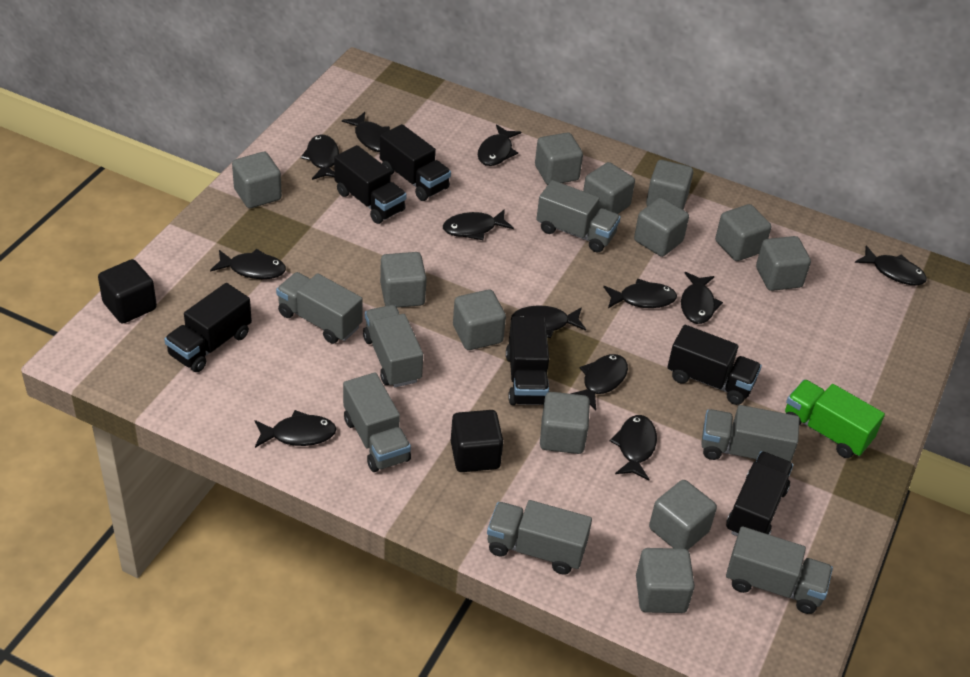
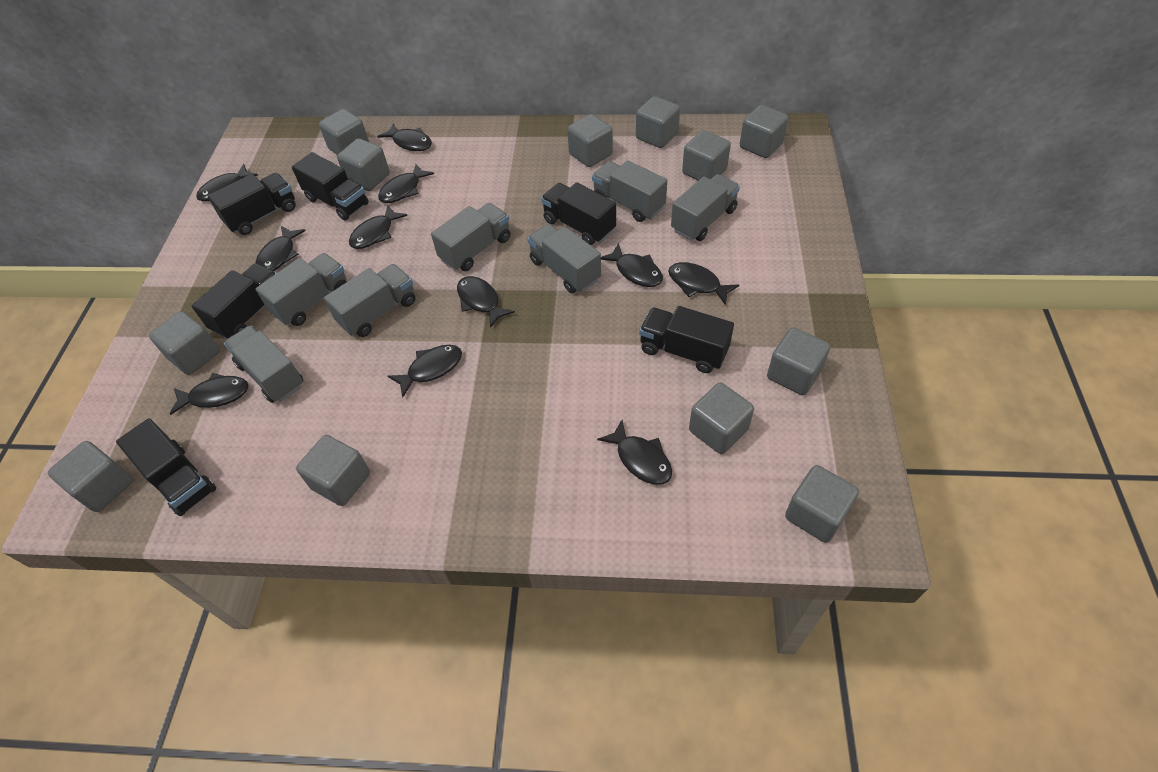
black cube: 2 -> 0
black fish: 12 -> 11
green truck: 1 -> 0

